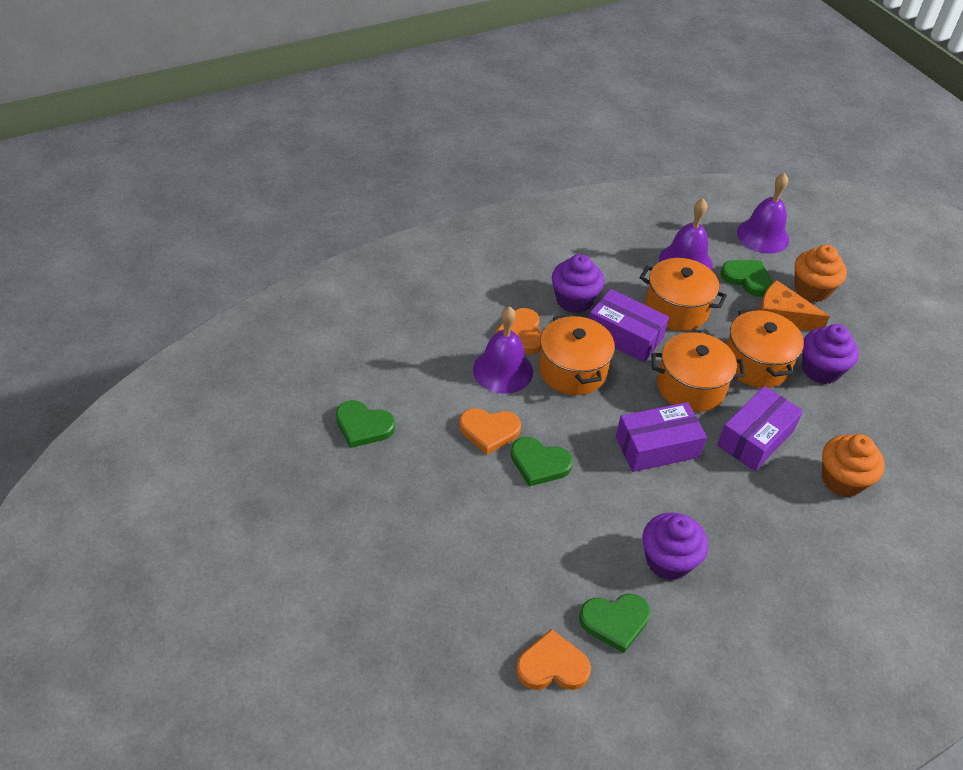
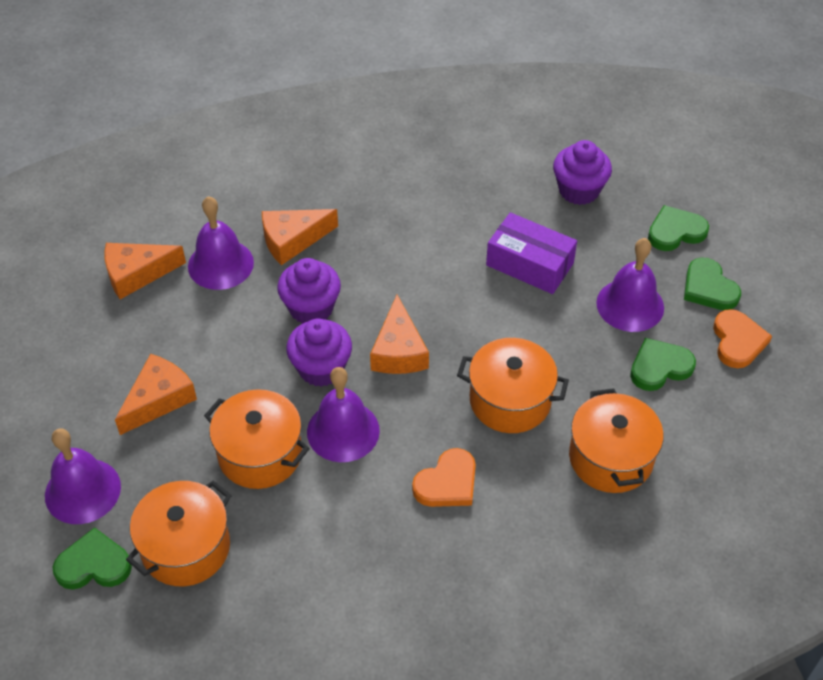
orange cheese: 1 -> 4
orange cupcake: 2 -> 0
orange heart: 3 -> 2
purple bell: 3 -> 4
purple box: 3 -> 1

